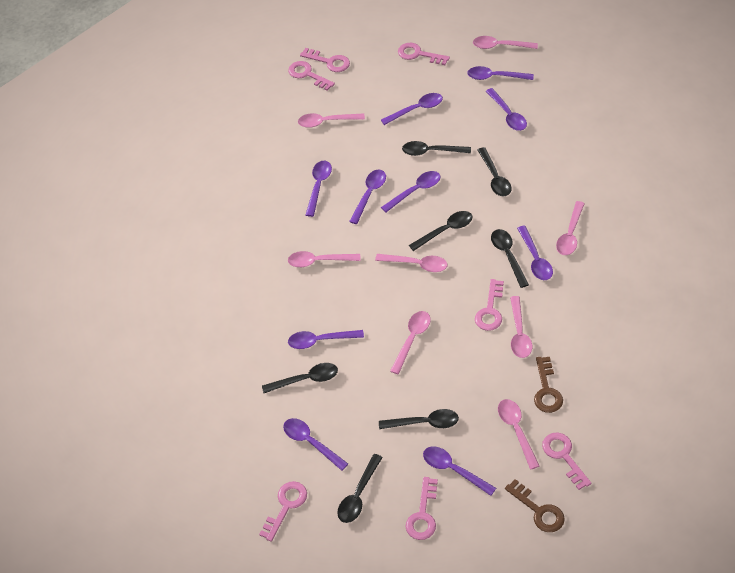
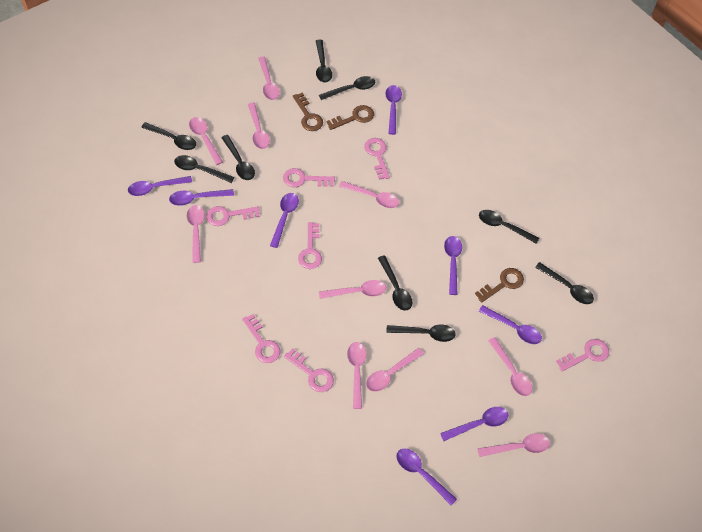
black spoon: 7 -> 9
brown key: 2 -> 3
pink spoon: 8 -> 10
purple spoon: 10 -> 8

